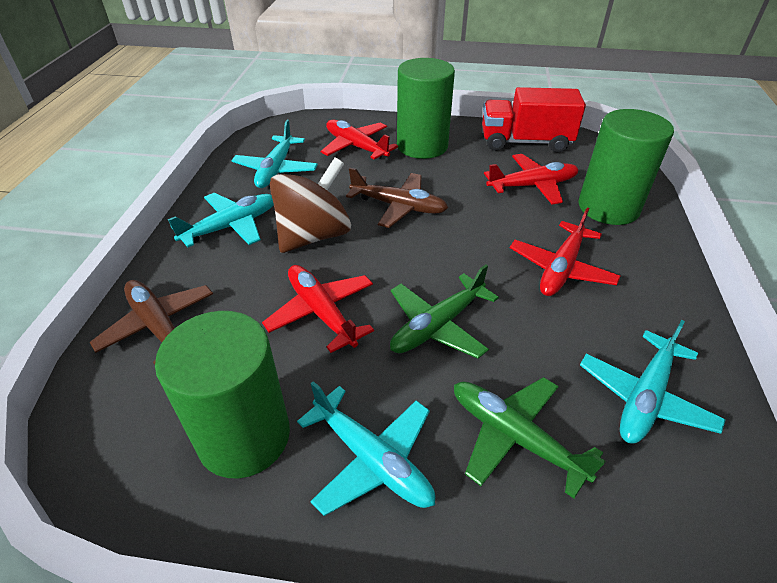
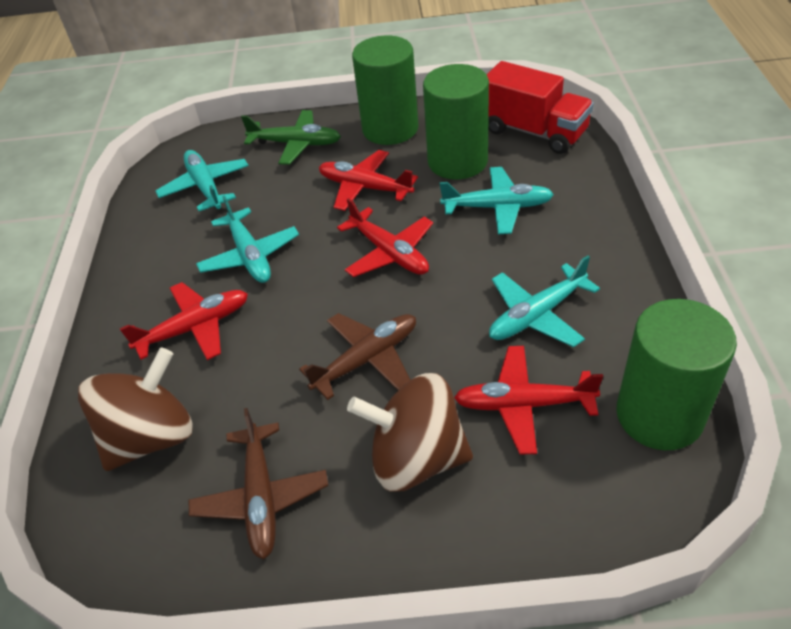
brown spinning top: 1 -> 2
green plane: 2 -> 1

